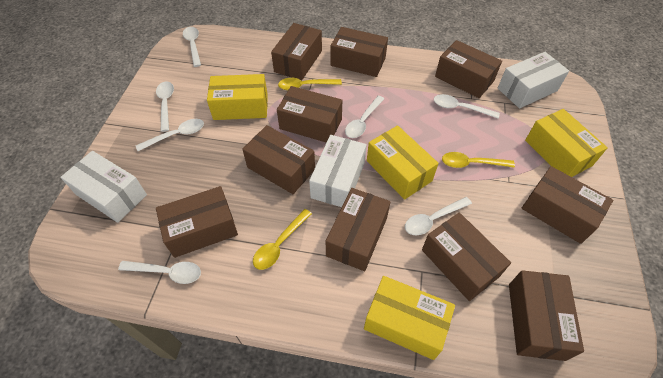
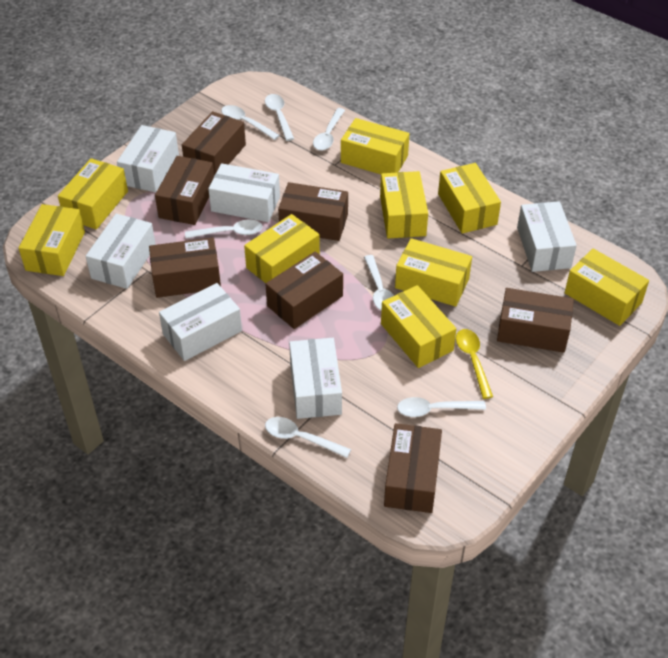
brown box: 10 -> 7
white box: 3 -> 6
yellow box: 4 -> 9
yellow spoon: 3 -> 1

